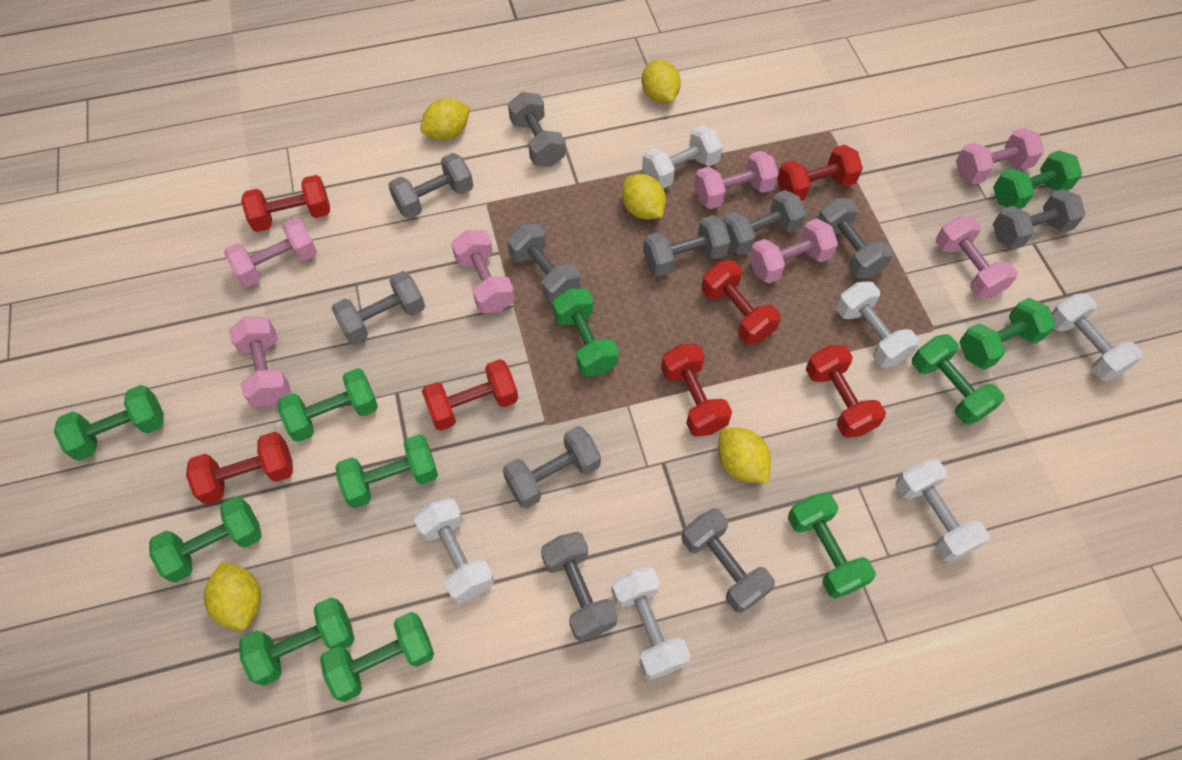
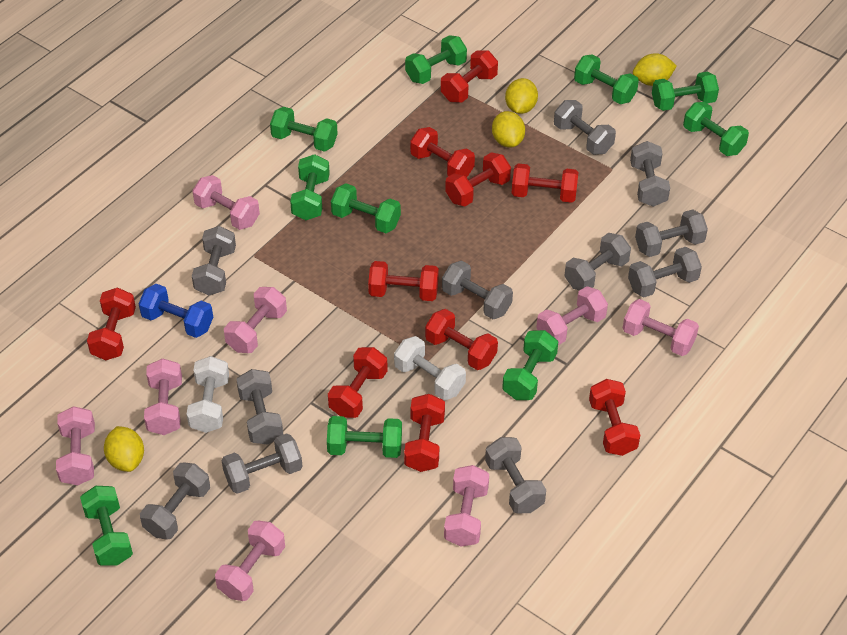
blue dumbbell: 0 -> 1
green dumbbell: 11 -> 10
pink dumbbell: 7 -> 8
red dumbbell: 7 -> 10
white dumbbell: 6 -> 2
yellow lemon: 5 -> 4

